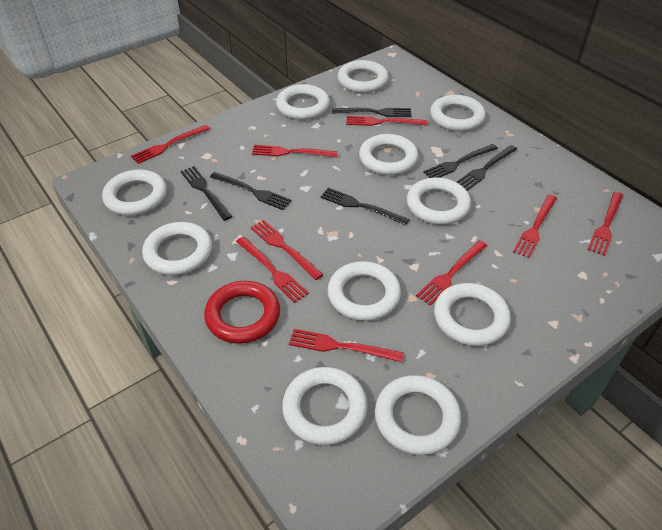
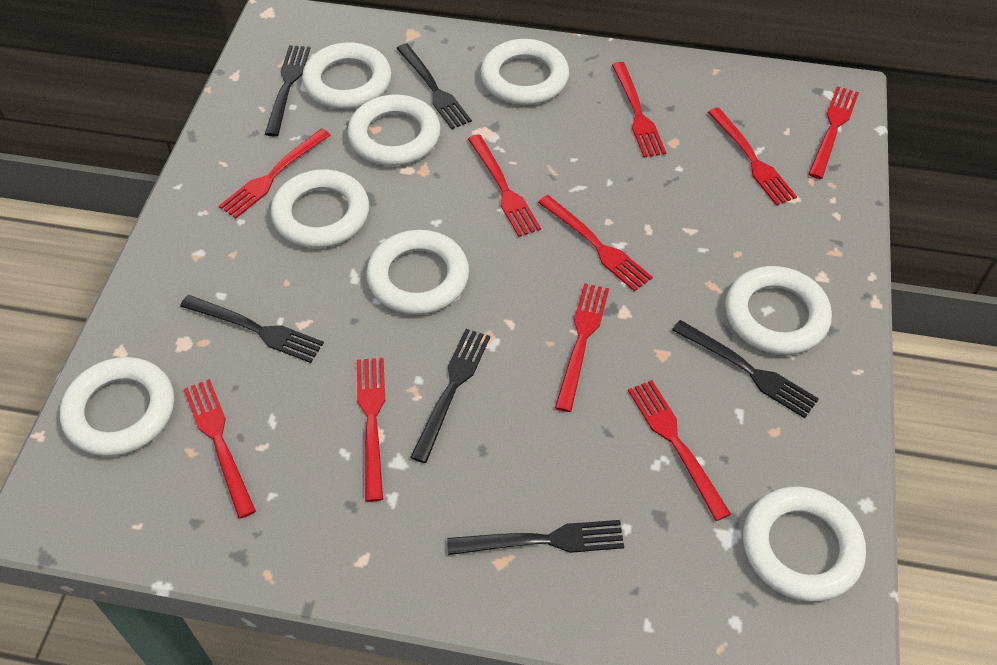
red fork: 9 -> 10
red ring: 1 -> 0
white ring: 11 -> 8

